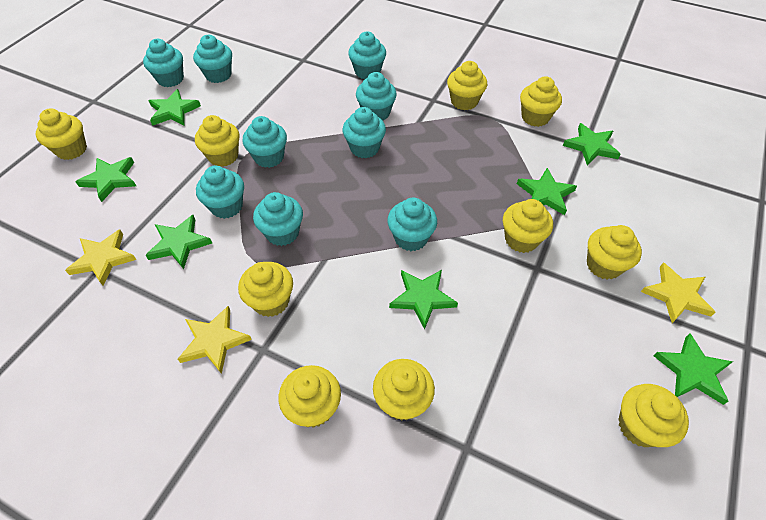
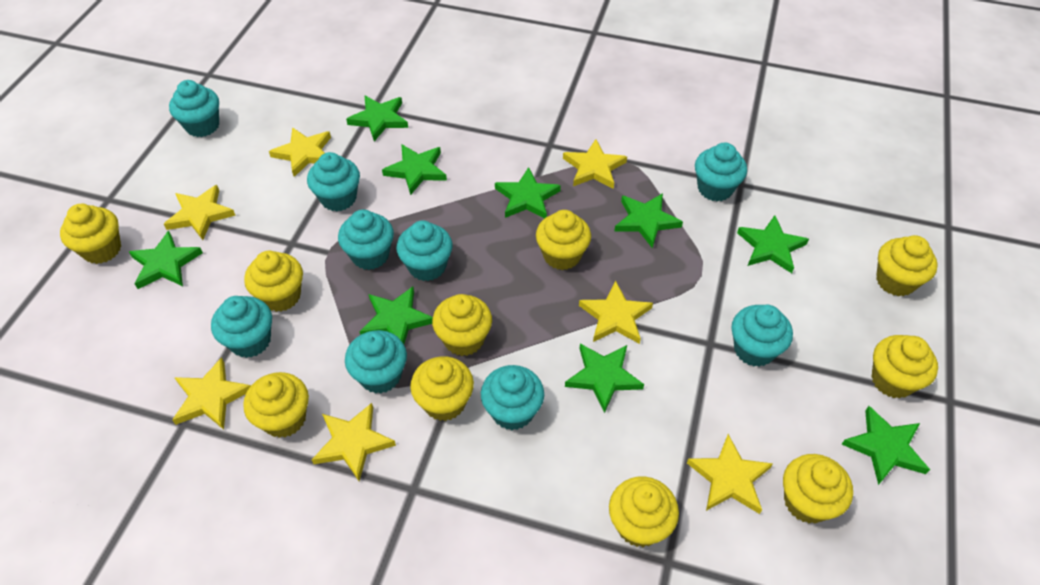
green star: 7 -> 9
yellow star: 3 -> 7

